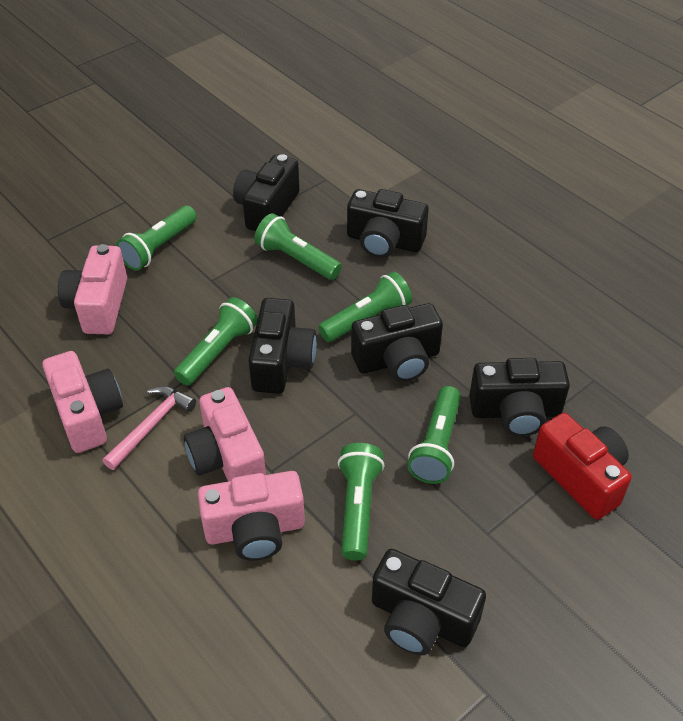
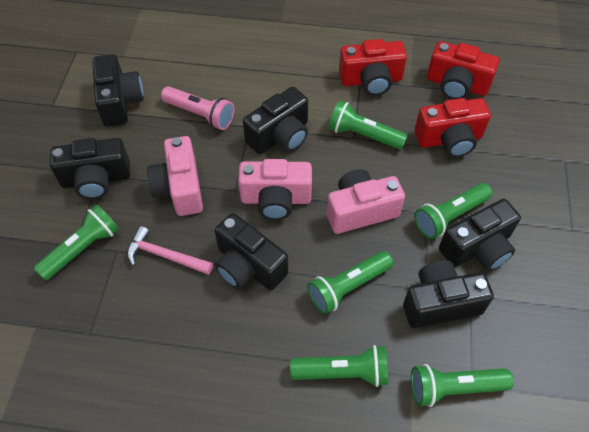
pink camera: 4 -> 3
pink flashlight: 0 -> 1
red camera: 1 -> 3

